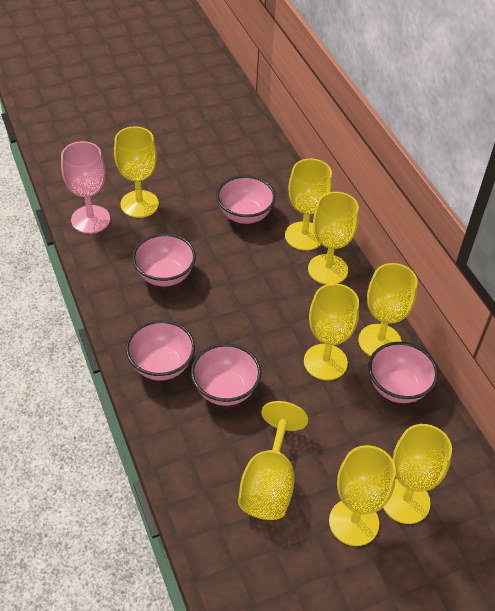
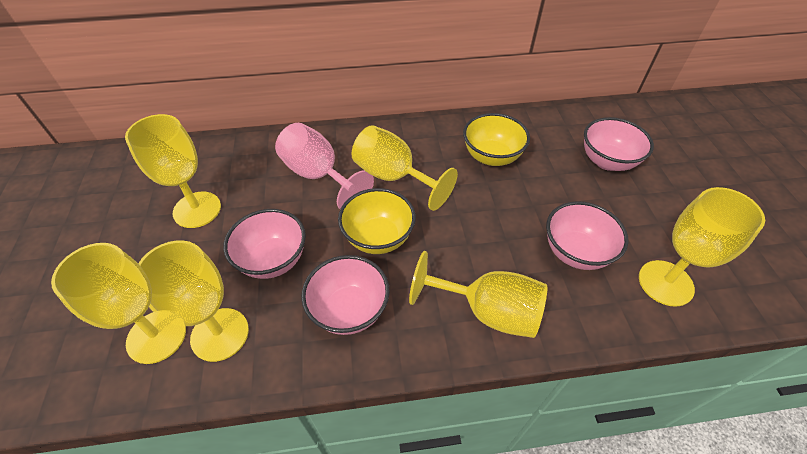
pink bowl: 5 -> 4
yellow bowl: 0 -> 2
yellow goblet: 8 -> 6

